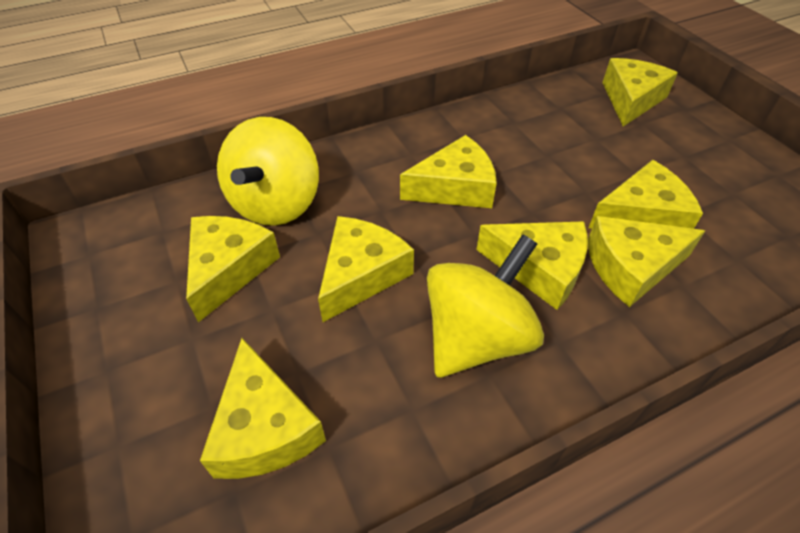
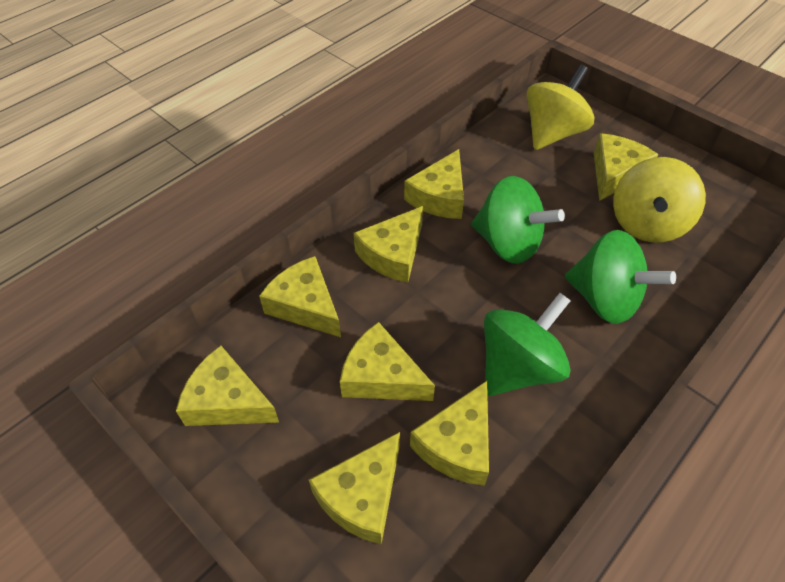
green spinning top: 0 -> 3

